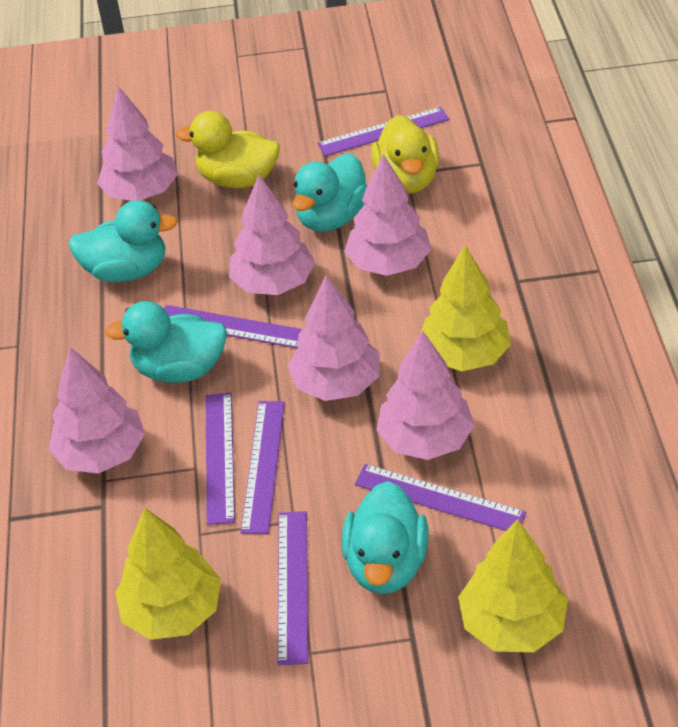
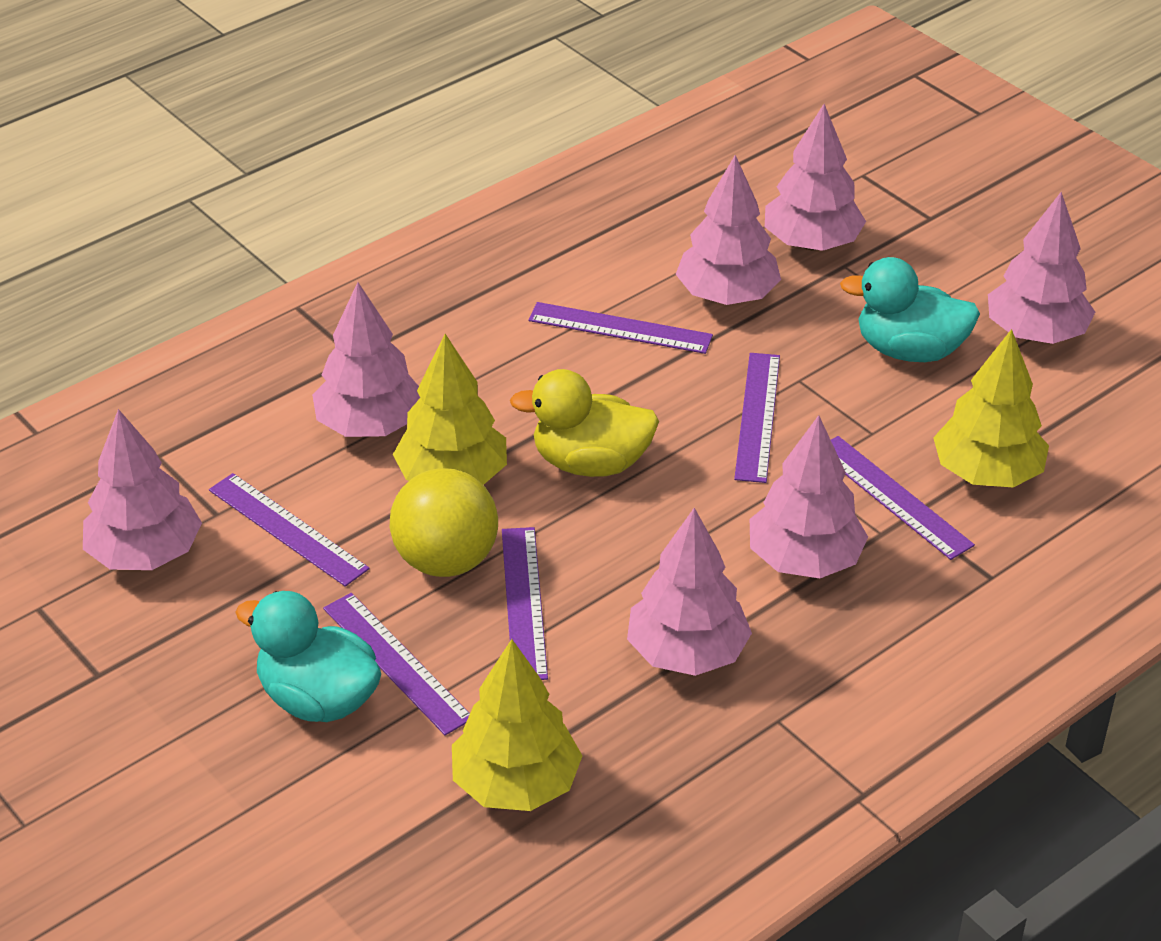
pink tree: 6 -> 7
turquoise duck: 4 -> 2
yellow ball: 0 -> 1
yellow duck: 2 -> 1

